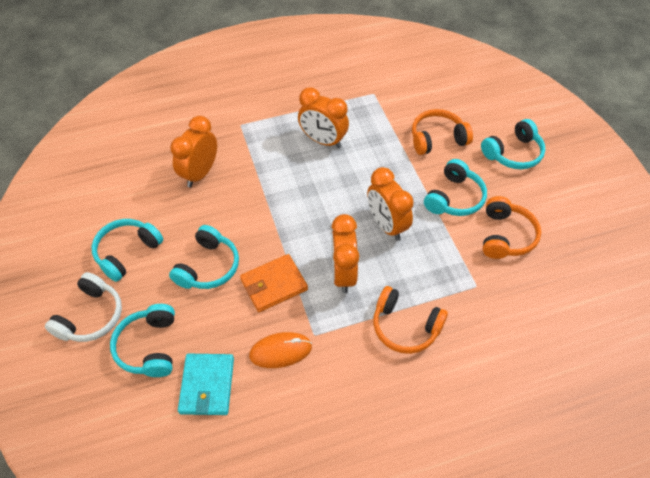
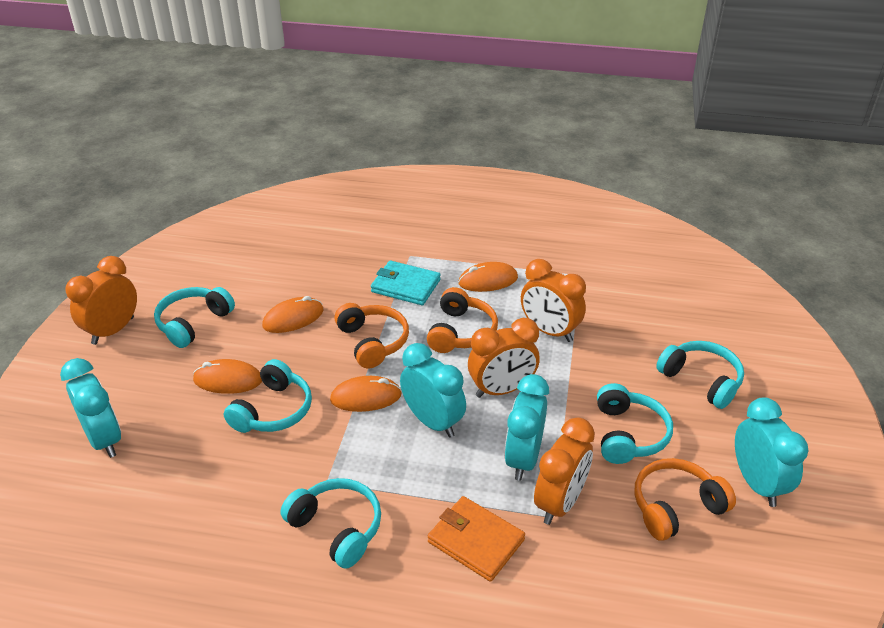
orange mouse: 1 -> 4
turquoise clock: 0 -> 4
white headphones: 1 -> 0

